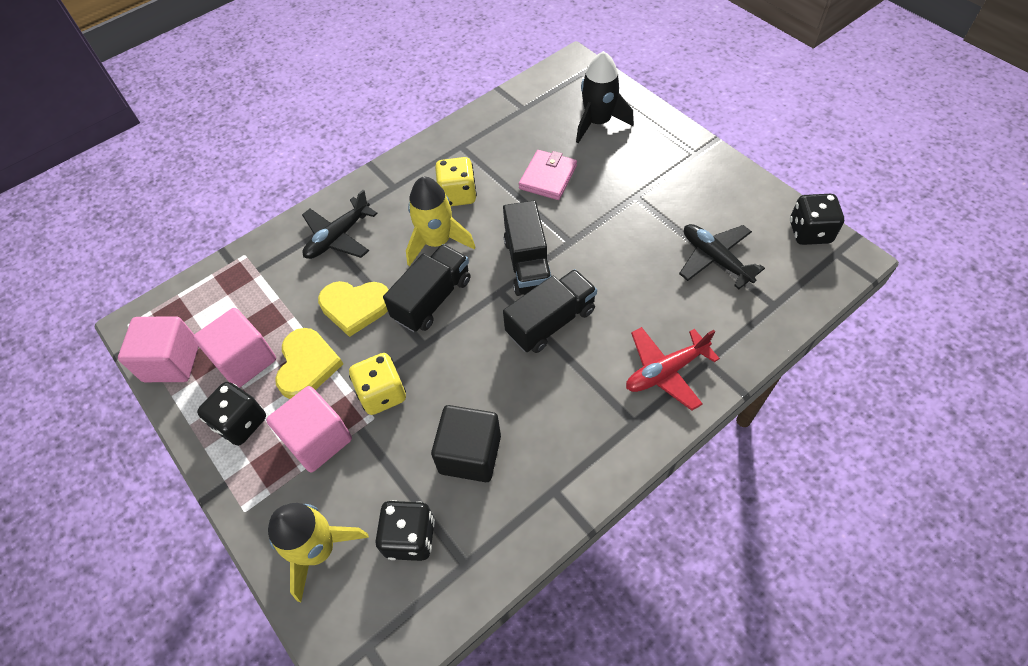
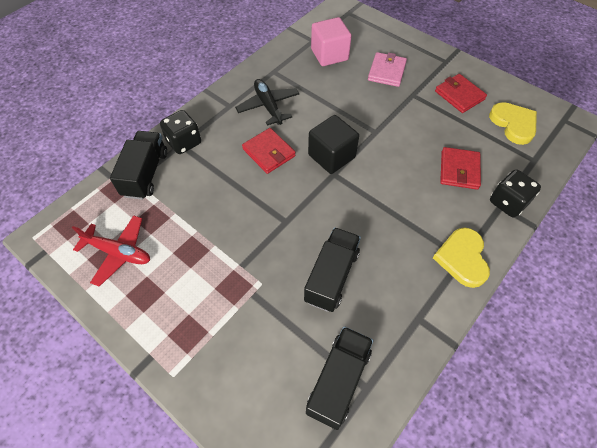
black dice: 3 -> 2
black plane: 2 -> 1
black rocket: 1 -> 0
pink cube: 3 -> 1
red wallet: 0 -> 3
yellow dice: 2 -> 0
yellow rocket: 2 -> 0

